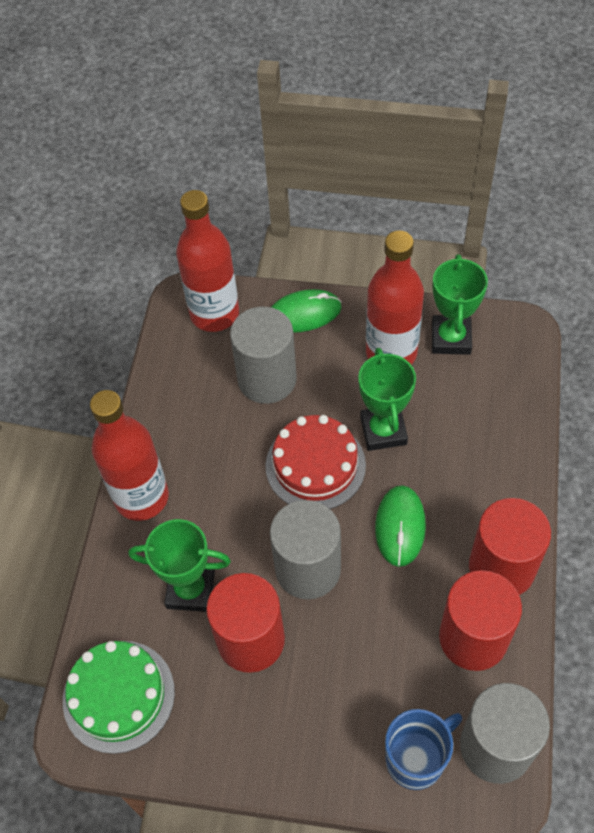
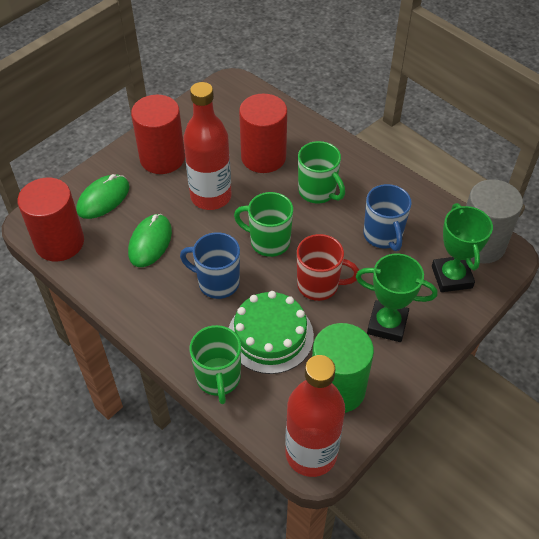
blue mug: 1 -> 2
green cylinder: 0 -> 1
green mug: 0 -> 3
green trophy: 3 -> 2
grey cylinder: 3 -> 1
red bottle: 3 -> 2
red cake: 1 -> 0
red mug: 0 -> 1

